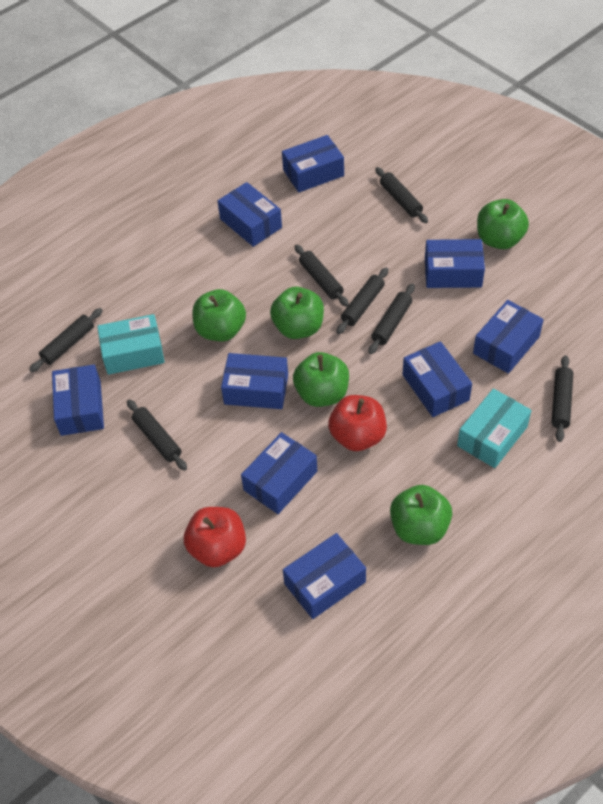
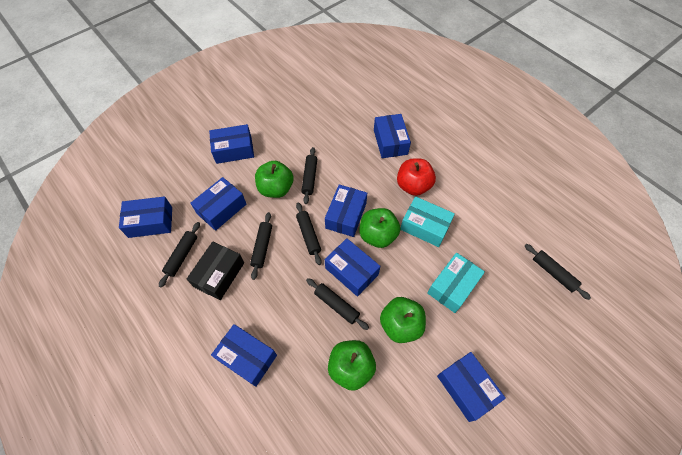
black box: 0 -> 1
black rolling pin: 7 -> 6
blue box: 9 -> 8
green apple: 5 -> 4
red apple: 2 -> 1

